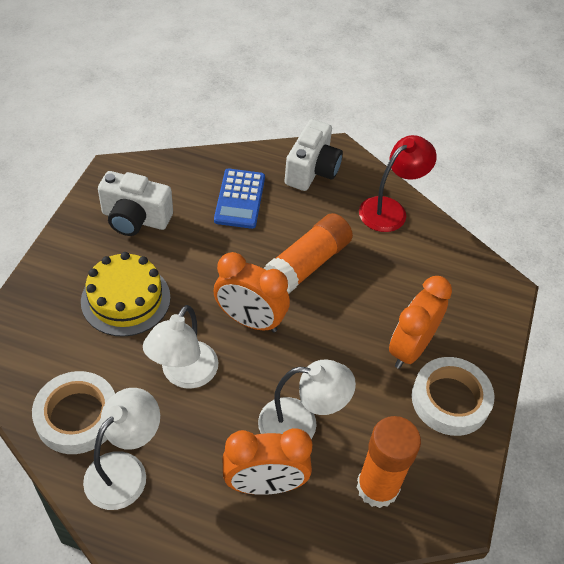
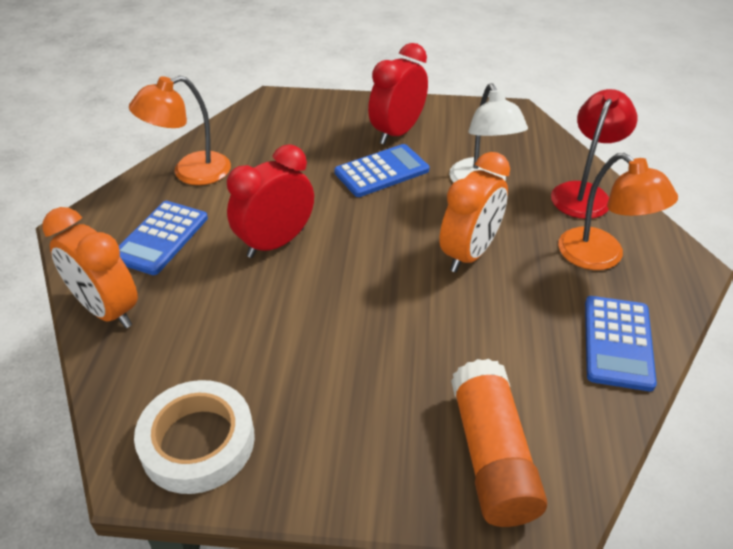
blue calculator: 1 -> 3
orange clock: 3 -> 2
orange glue stick: 2 -> 1
orange lamp: 0 -> 2
red clock: 0 -> 2
white camera: 2 -> 0
white lamp: 3 -> 1
white tape: 2 -> 1
yellow cake: 1 -> 0

